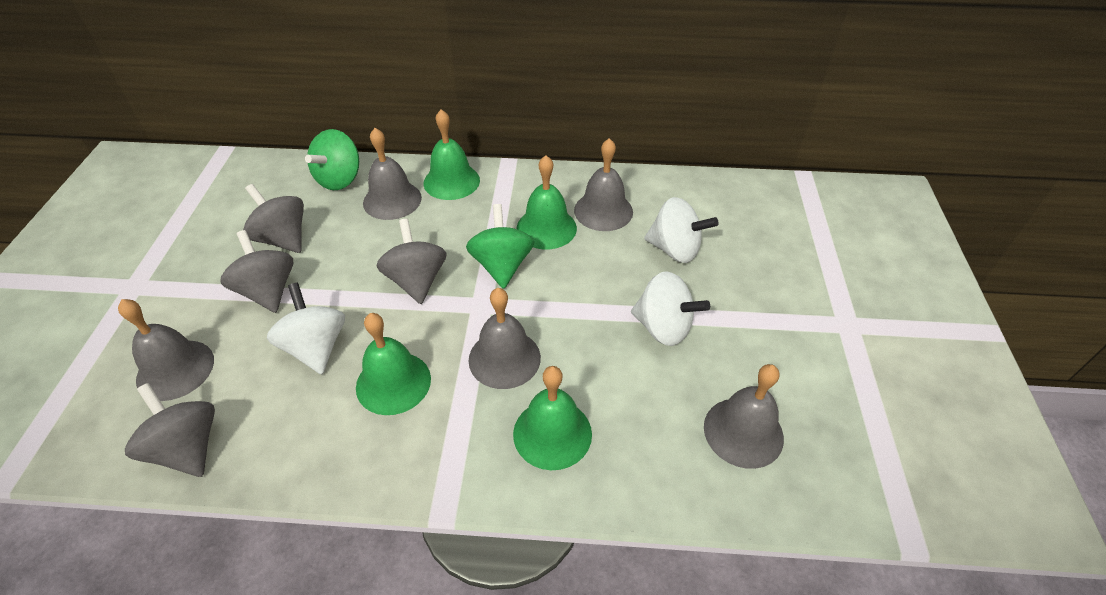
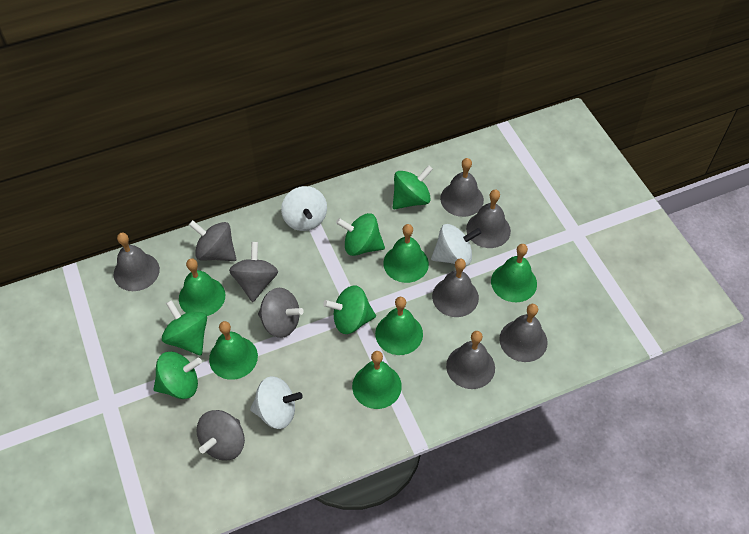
green bell: 4 -> 6
green spinning top: 2 -> 5
grey bell: 5 -> 6

